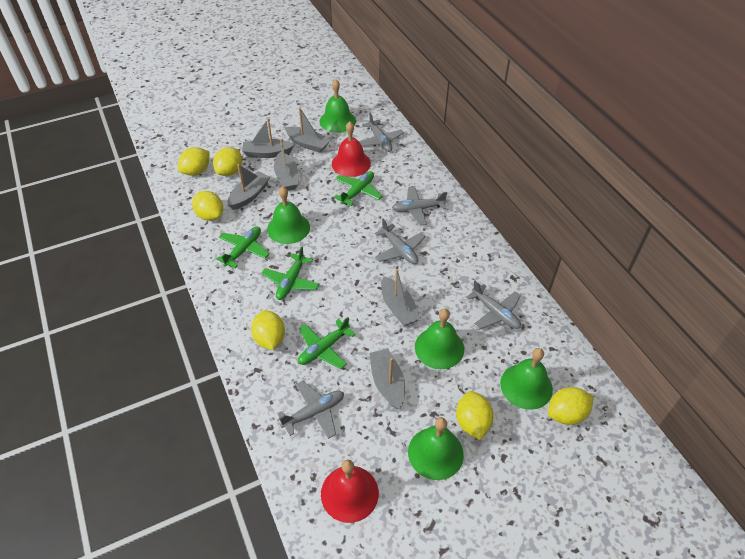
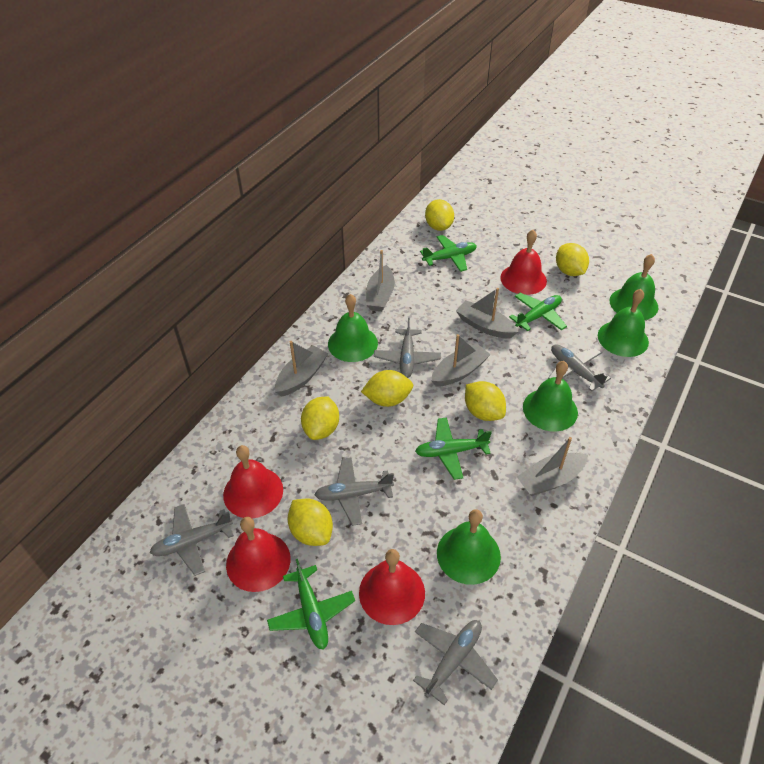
grey boat: 6 -> 5
red bell: 2 -> 4

